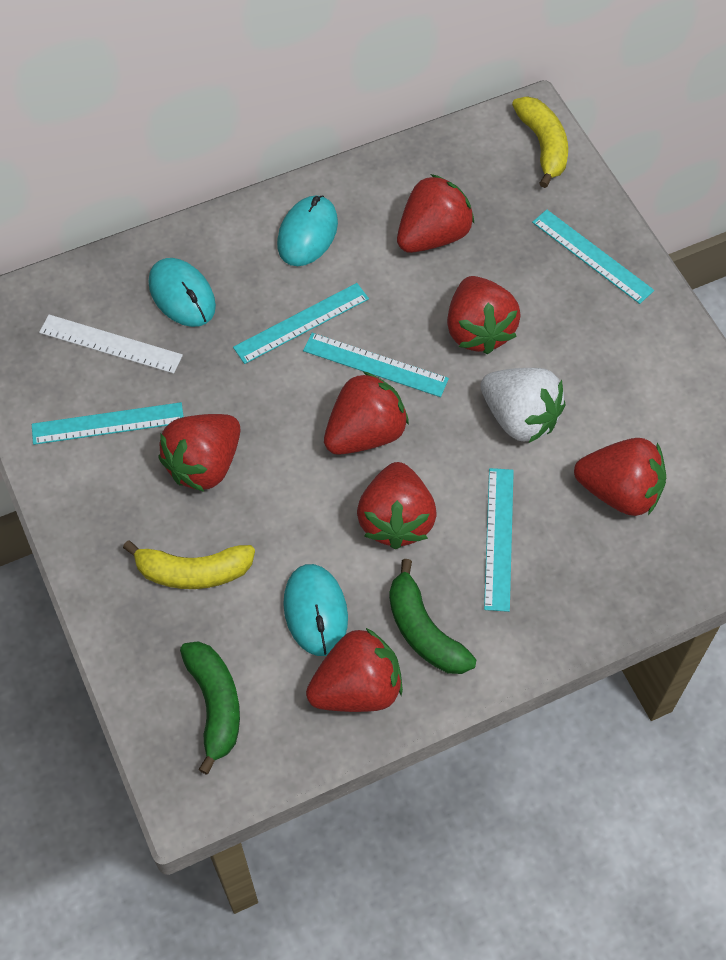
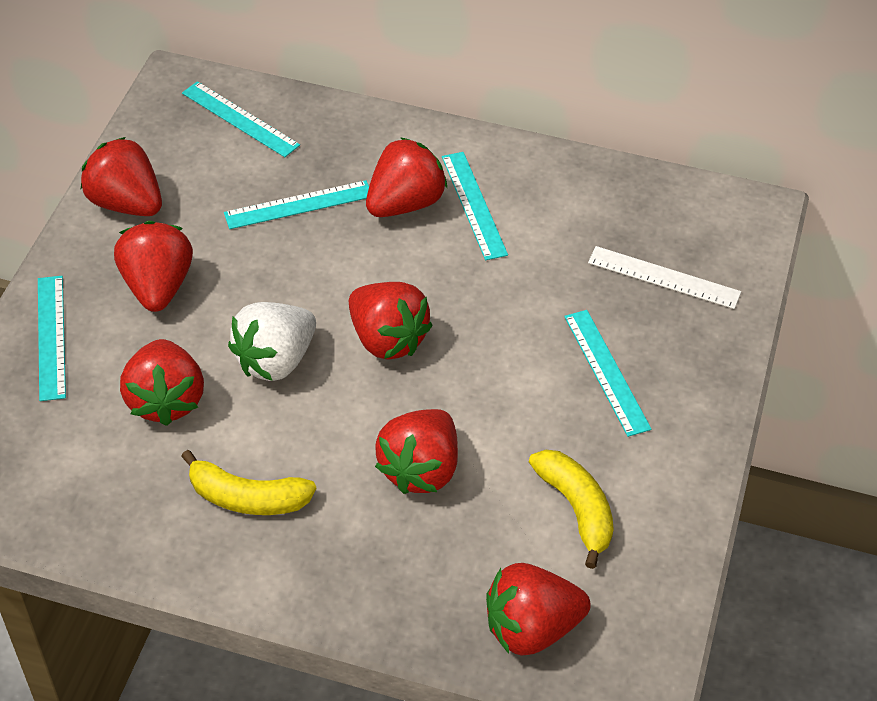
green banana: 2 -> 0
turquoise mouse: 3 -> 0

